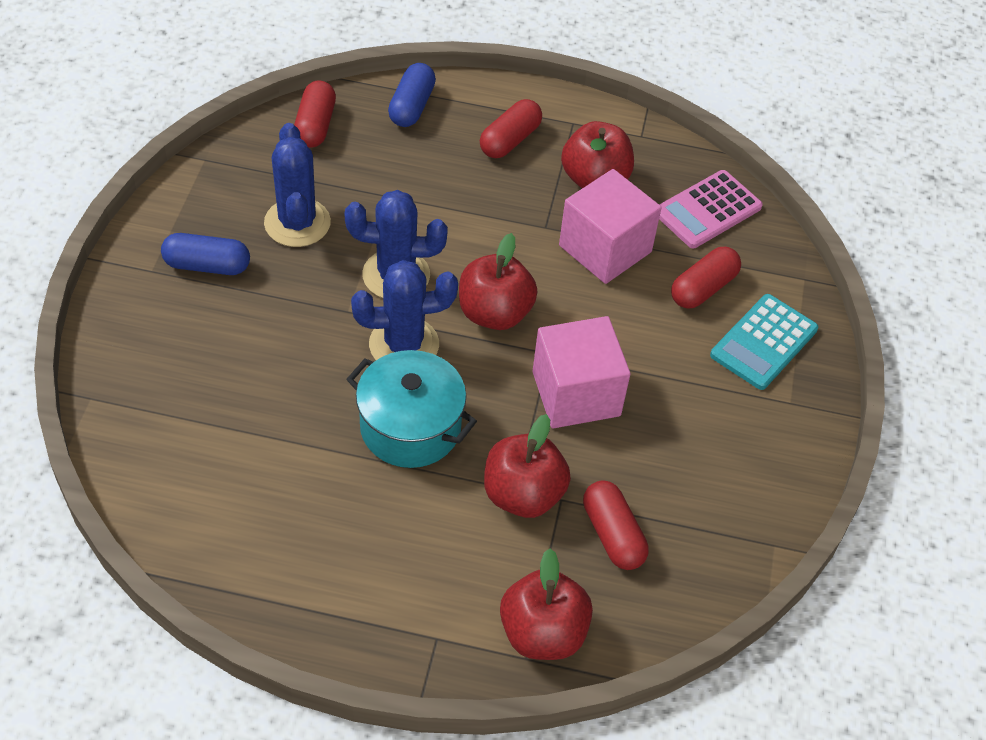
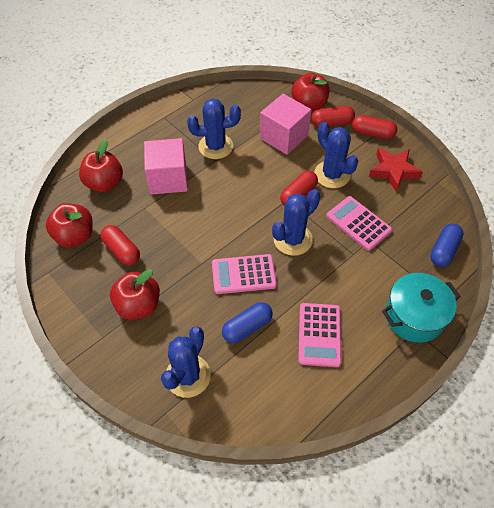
blue cactus: 3 -> 4
pink calculator: 1 -> 3
red star: 0 -> 1
turquoise calculator: 1 -> 0

